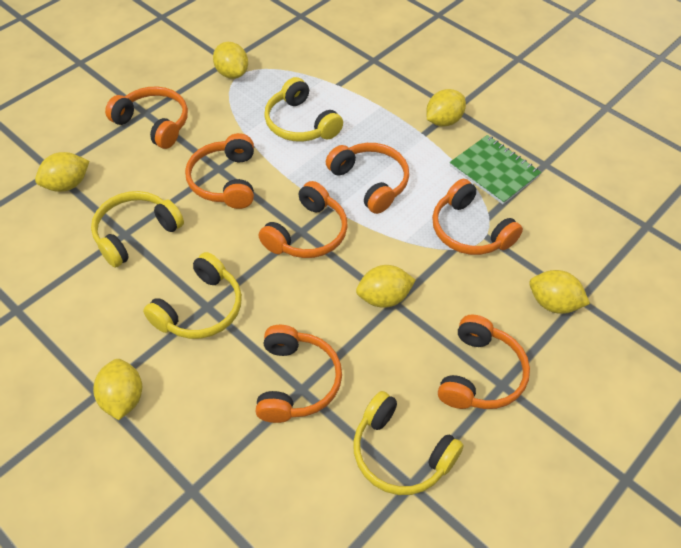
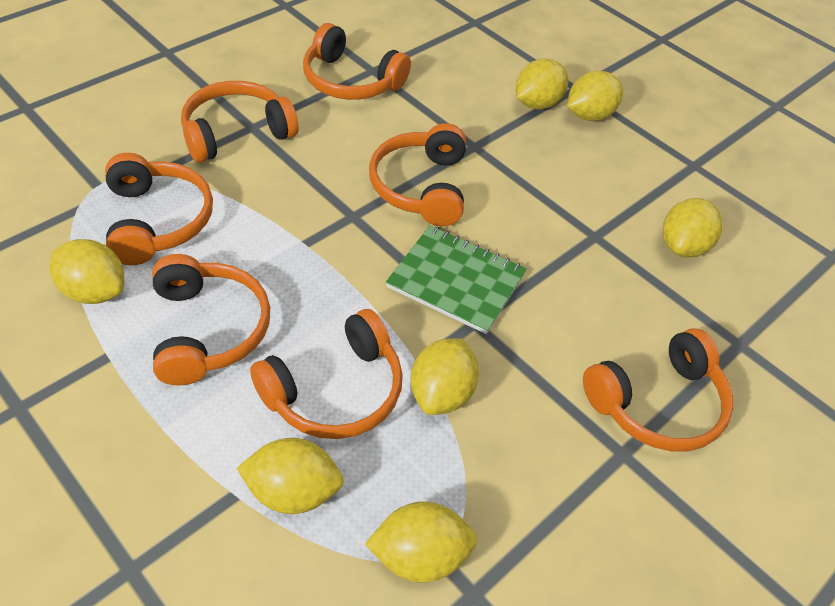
yellow headphones: 4 -> 0
yellow lemon: 6 -> 7

